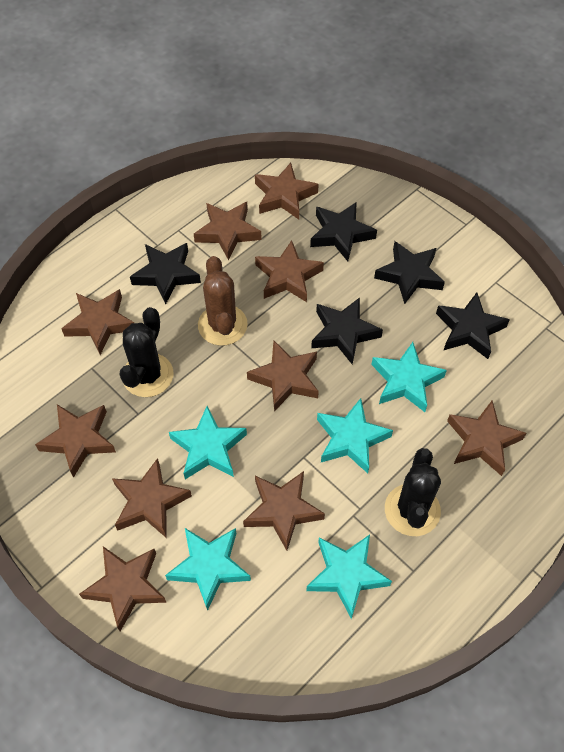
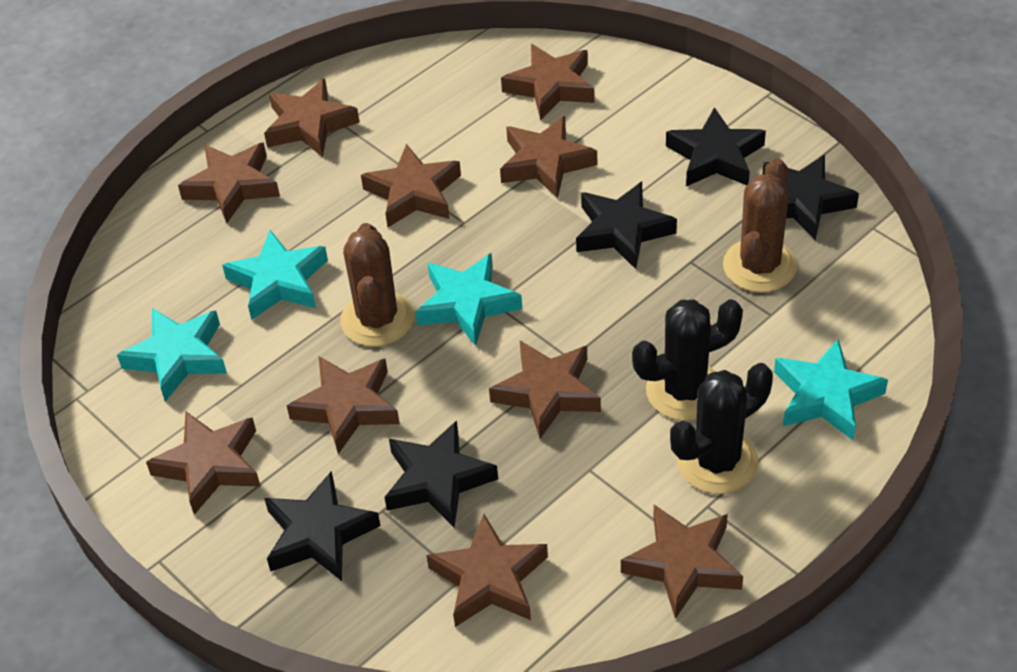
brown cactus: 1 -> 2
turquoise star: 5 -> 4

